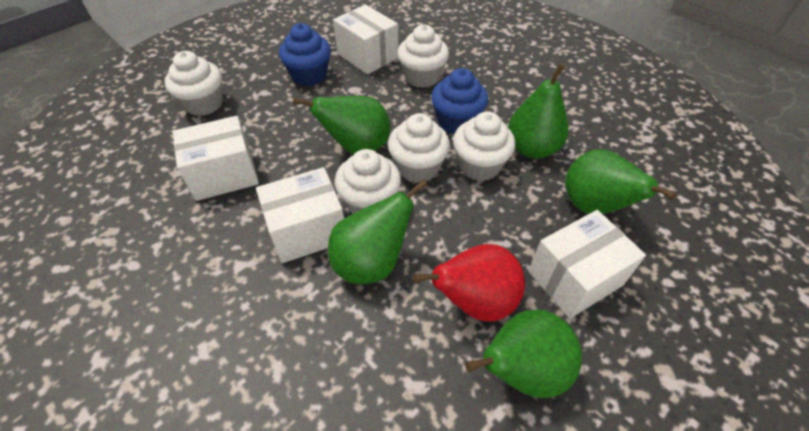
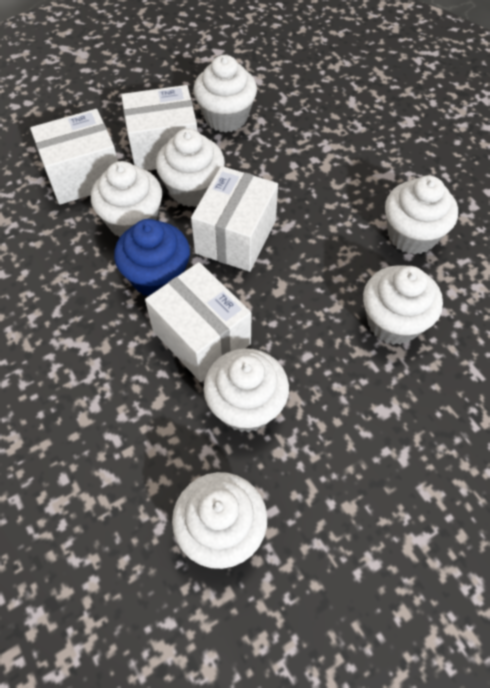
blue cupcake: 2 -> 1
green pear: 5 -> 0
red pear: 1 -> 0
white cupcake: 5 -> 7

